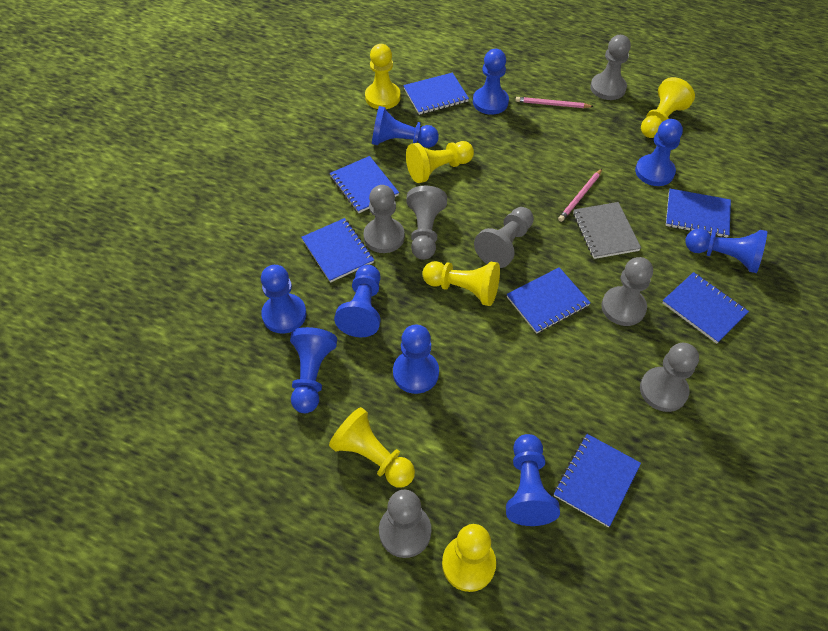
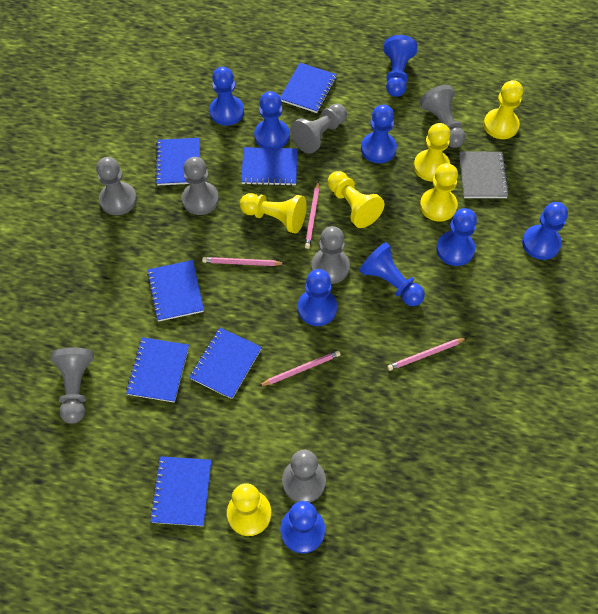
pink pencil: 2 -> 4

